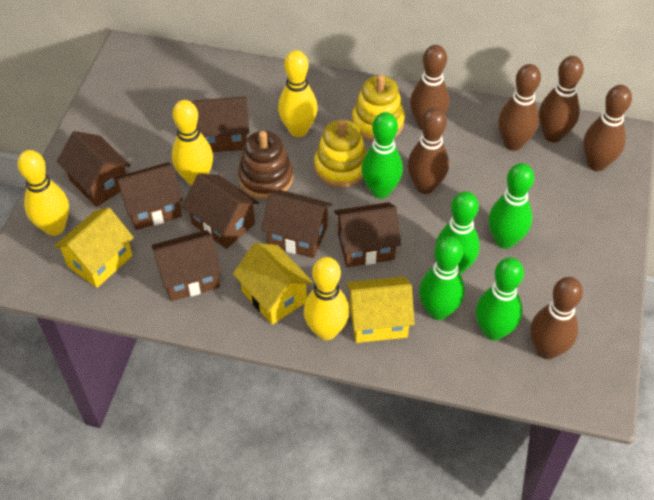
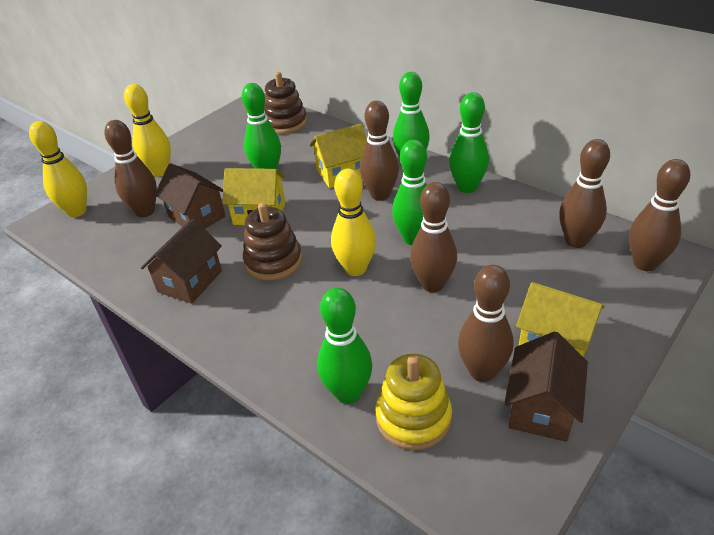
brown house: 7 -> 3
brown stacking toy: 1 -> 2
yellow bowling pin: 4 -> 3
yellow stacking toy: 2 -> 1

